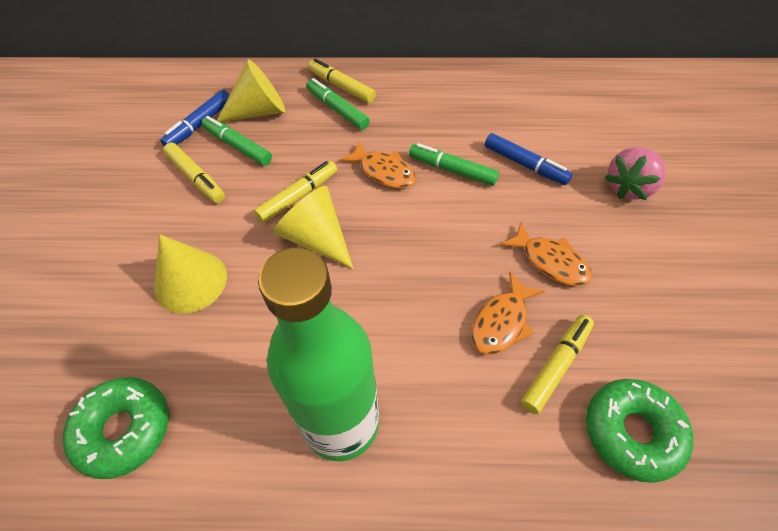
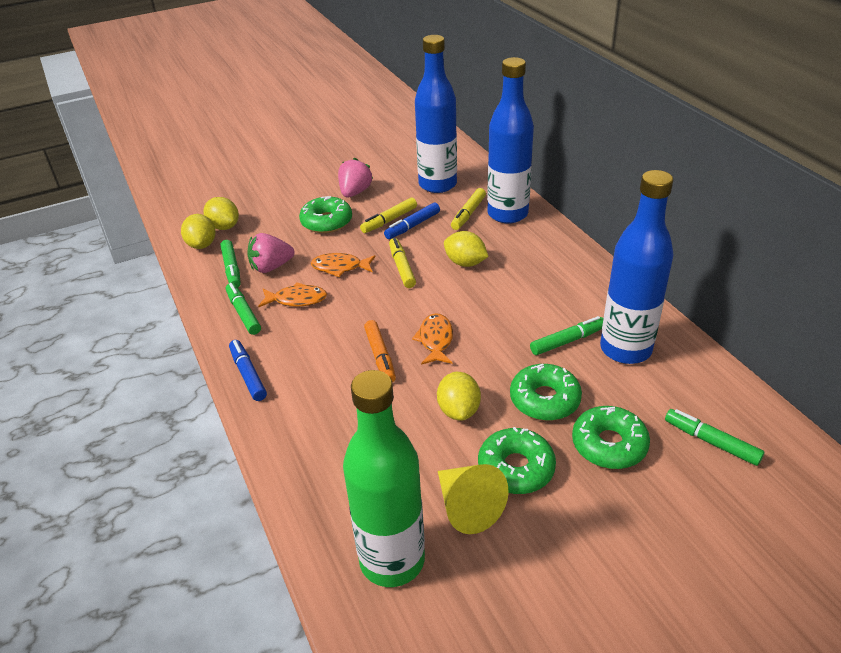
blue bottle: 0 -> 3
green donut: 2 -> 4
green marker: 3 -> 4
orange marker: 0 -> 1
pink strawberry: 1 -> 2
yellow cone: 3 -> 1
yellow lemon: 0 -> 4
yellow marker: 4 -> 3

